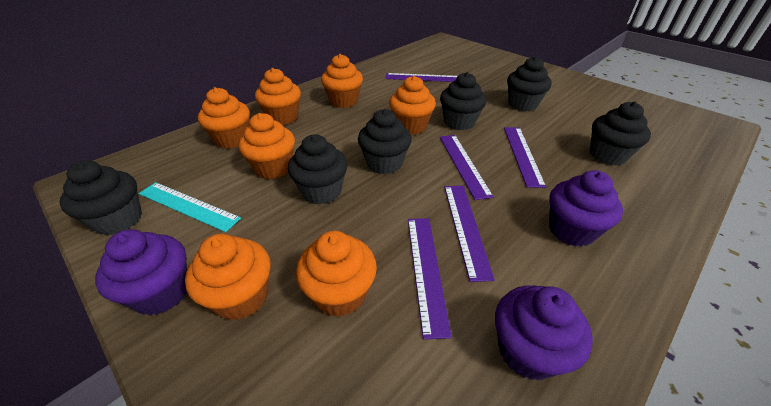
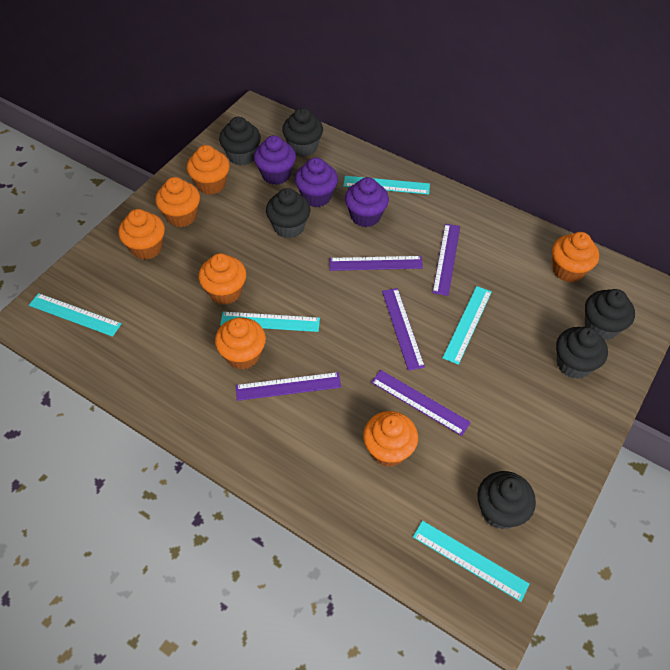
turquoise ruler: 1 -> 5

